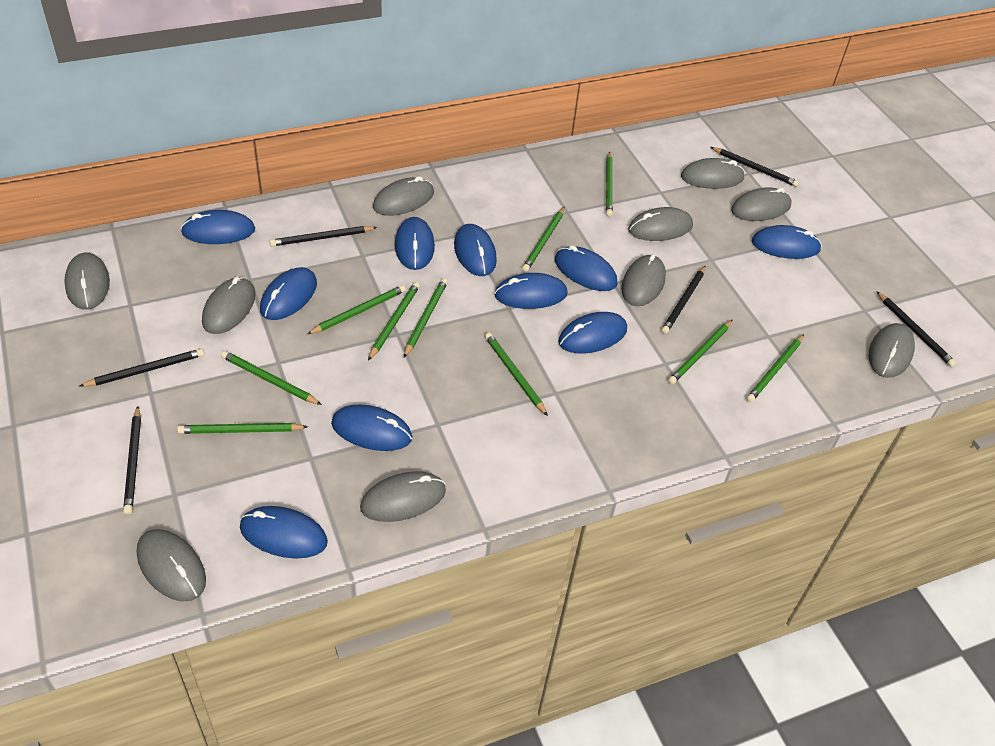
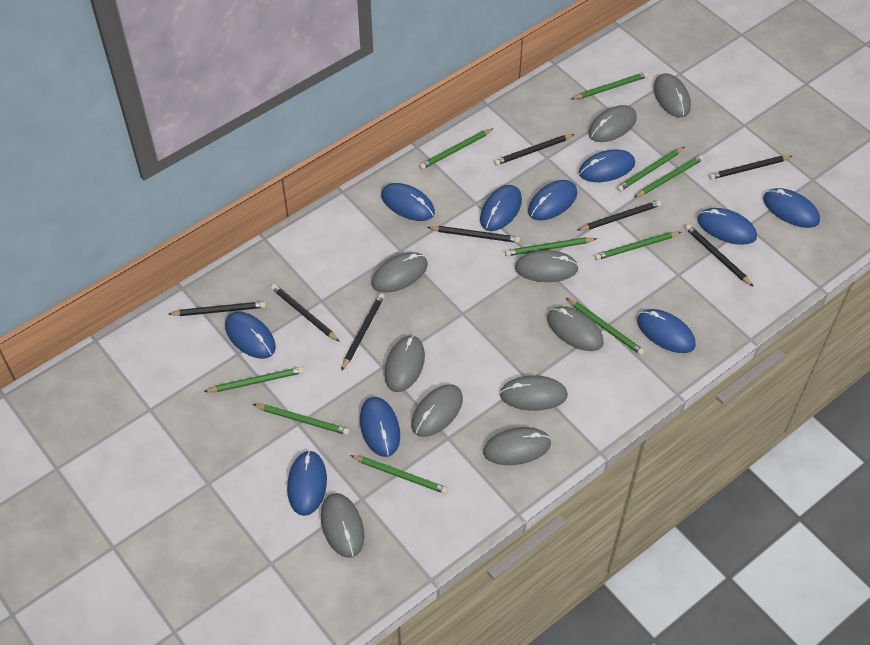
black pencil: 6 -> 8

